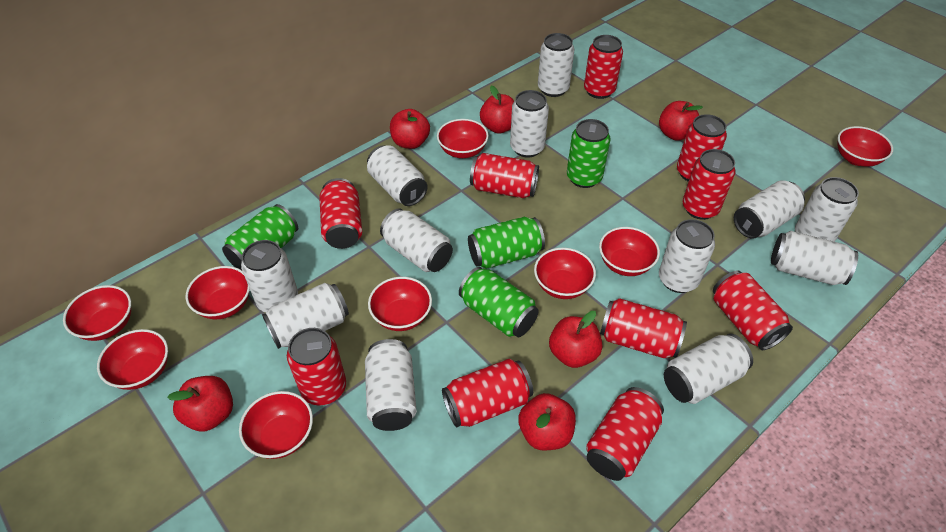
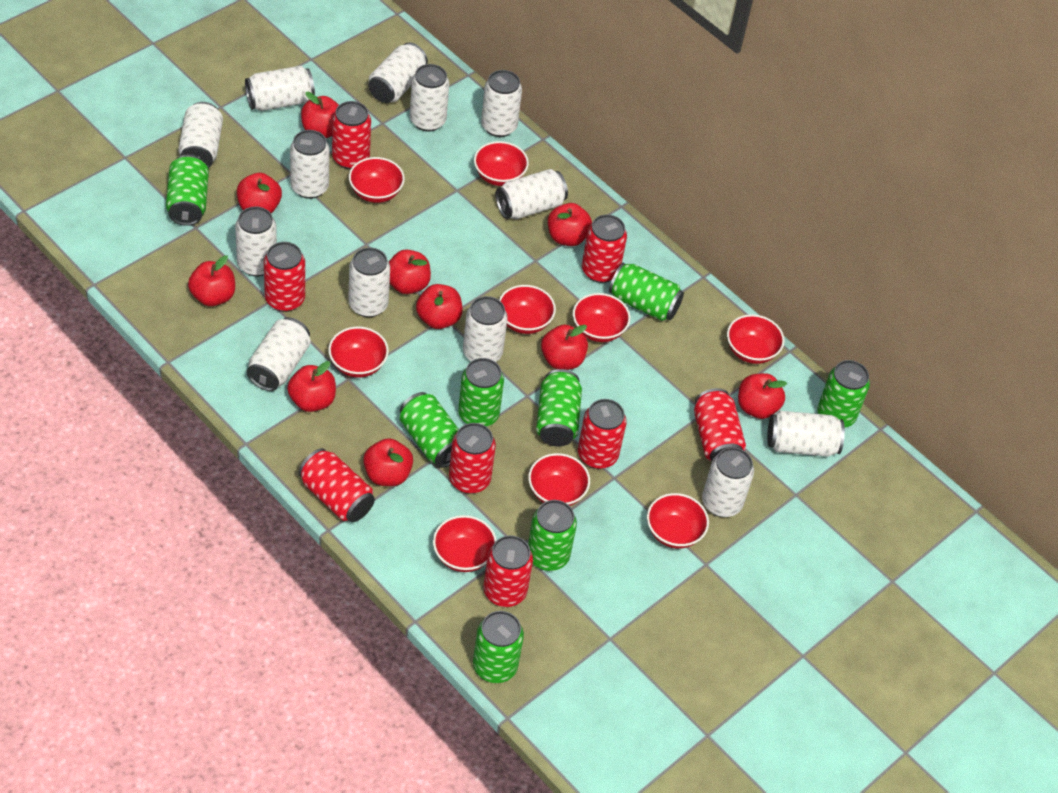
green can: 4 -> 8
red apple: 6 -> 10
red can: 10 -> 8
white can: 12 -> 13

